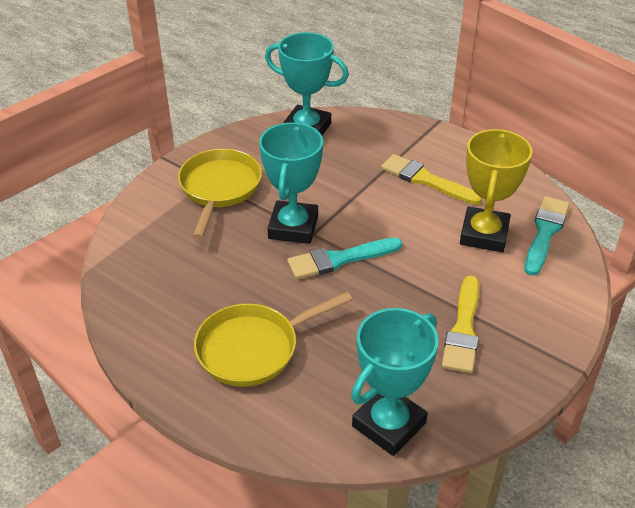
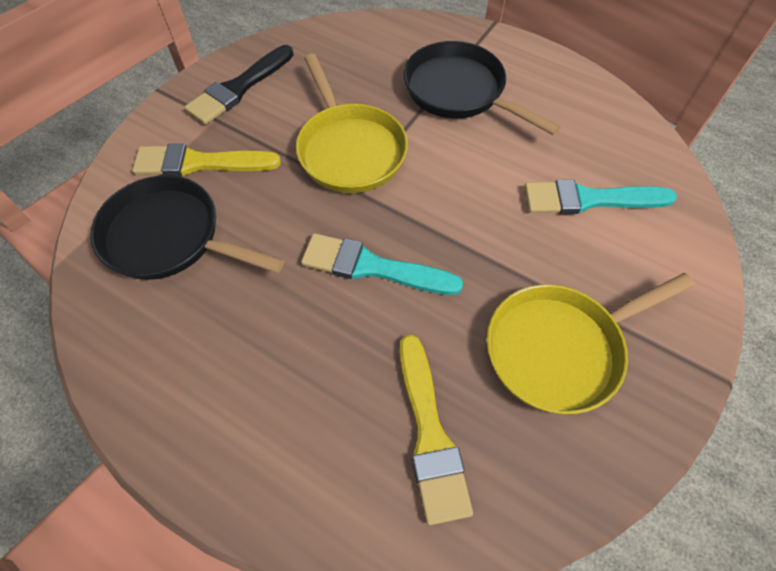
black brush: 0 -> 1
black pan: 0 -> 2
turquoise trophy: 3 -> 0
yellow trophy: 1 -> 0

